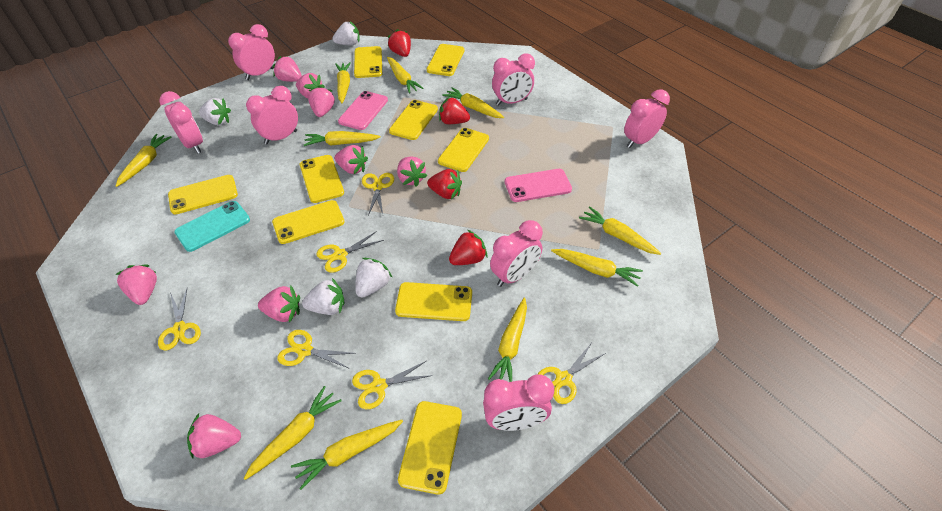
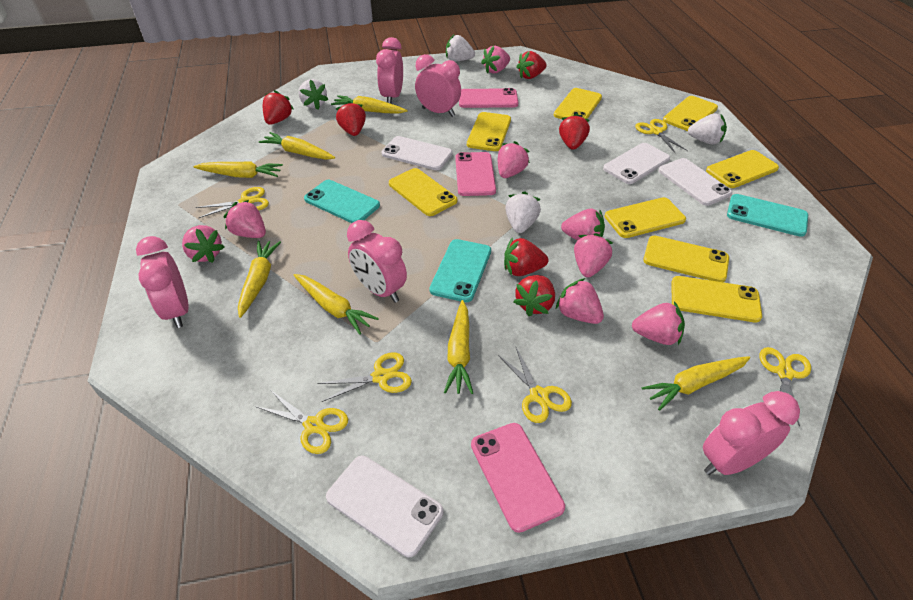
pink clock: 7 -> 5
pink phone: 2 -> 3
red strawberry: 4 -> 6
turquoise phone: 1 -> 3
white phone: 0 -> 4
yellow carrot: 10 -> 7
yellow phone: 9 -> 8

